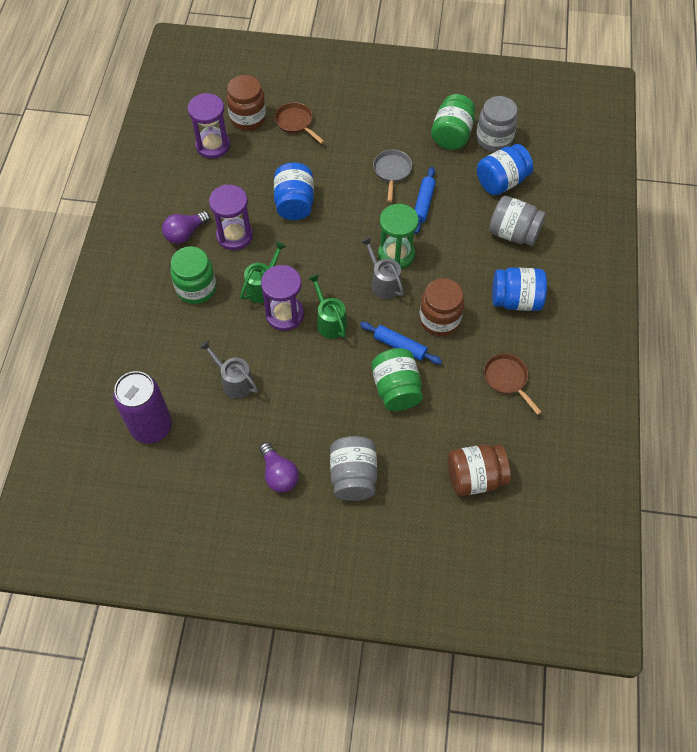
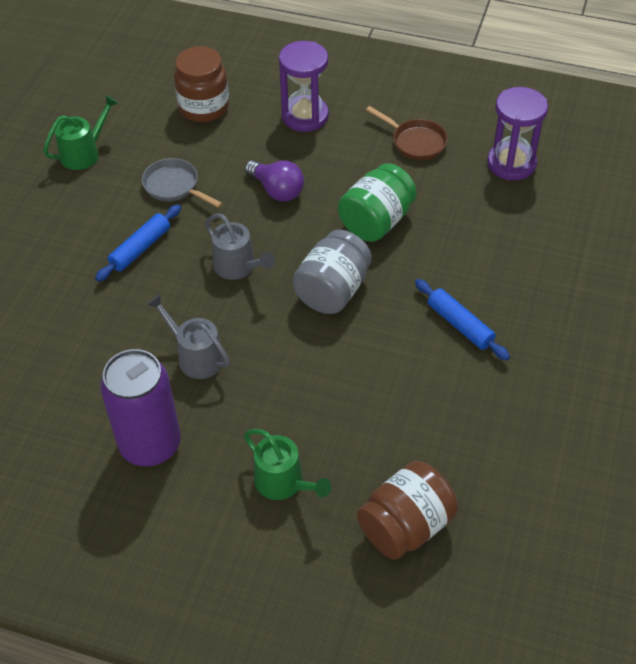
blue jar: 3 -> 0
brown jar: 3 -> 2
brown pan: 2 -> 1
green hourglass: 1 -> 0
green jar: 3 -> 1
grey jar: 3 -> 1
purple hourglass: 3 -> 2
purple light bulb: 2 -> 1

